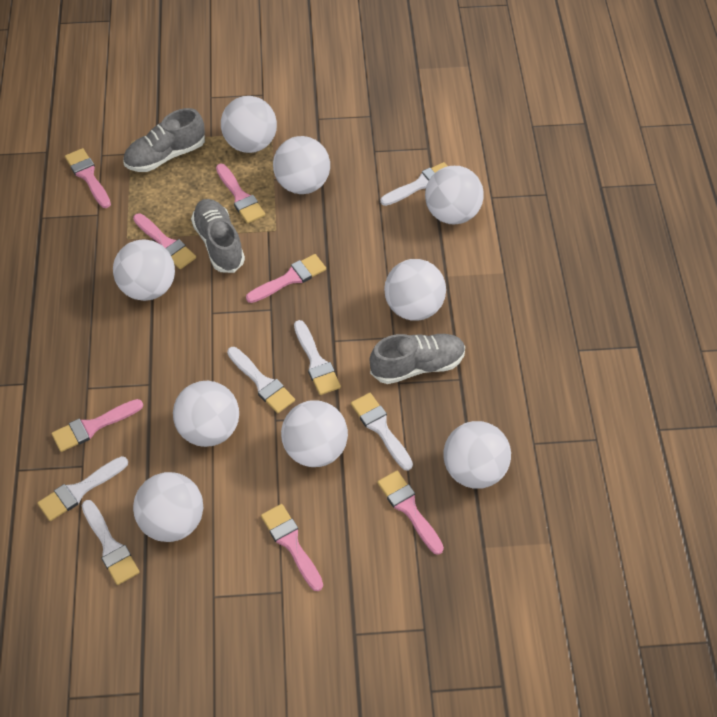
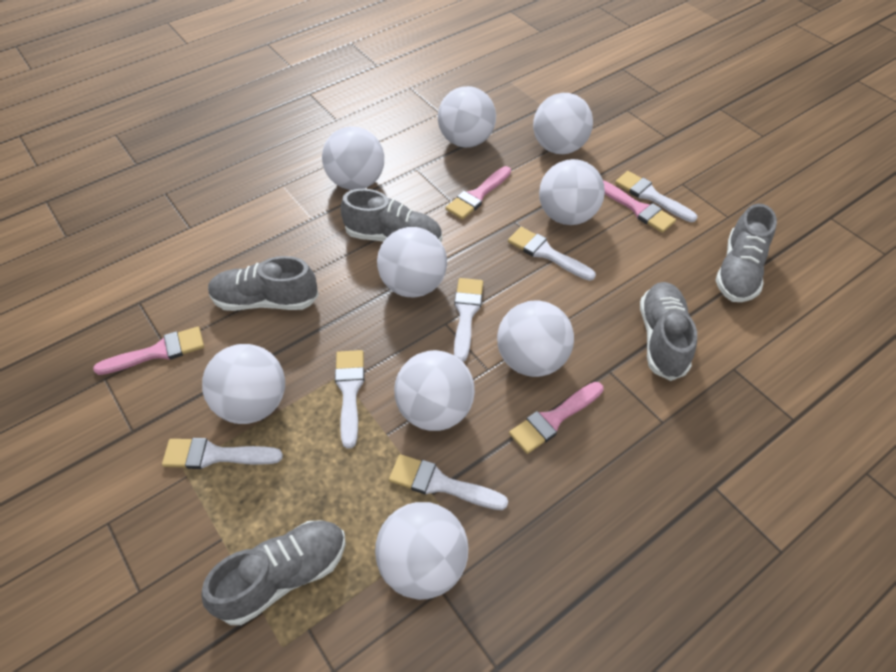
grey shoe: 3 -> 5
pink brush: 7 -> 4

